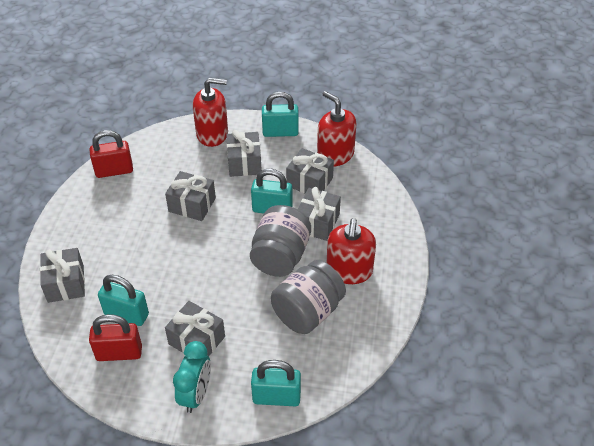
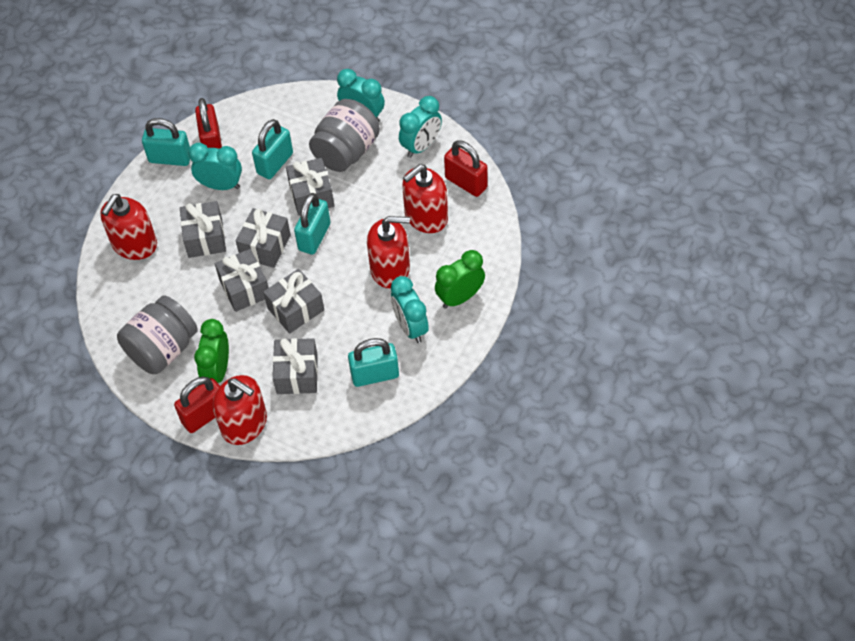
green clock: 0 -> 2
red padlock: 2 -> 3
red soap dispenser: 3 -> 4
turquoise clock: 1 -> 4

